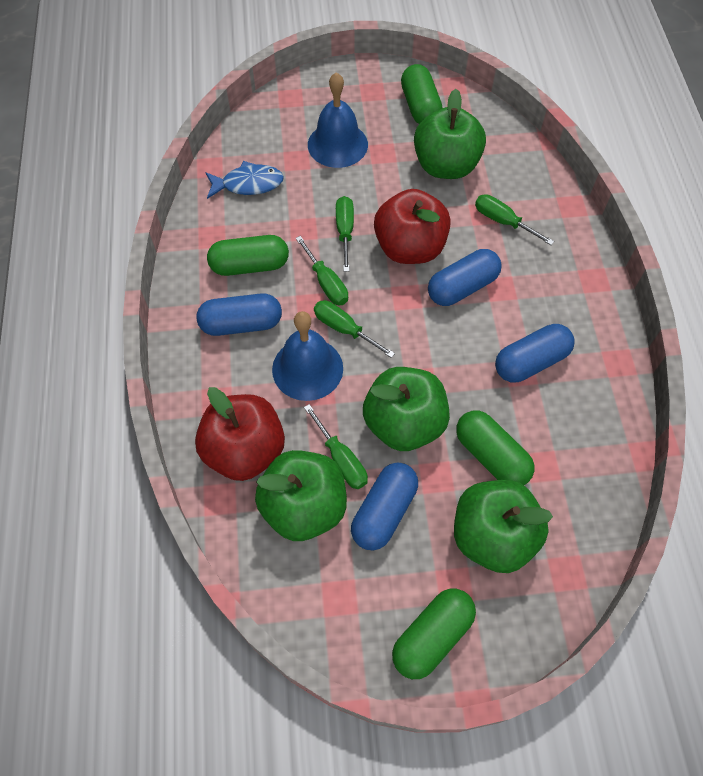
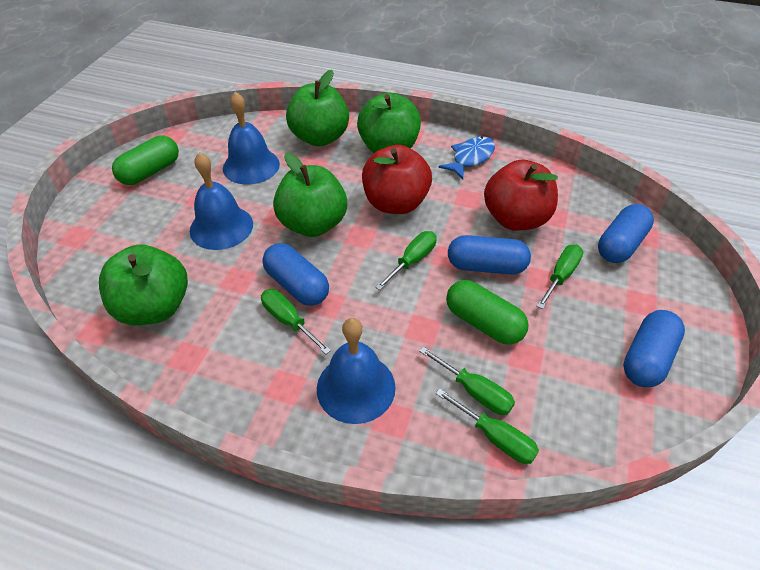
blue bell: 2 -> 3
green capsule: 4 -> 2

